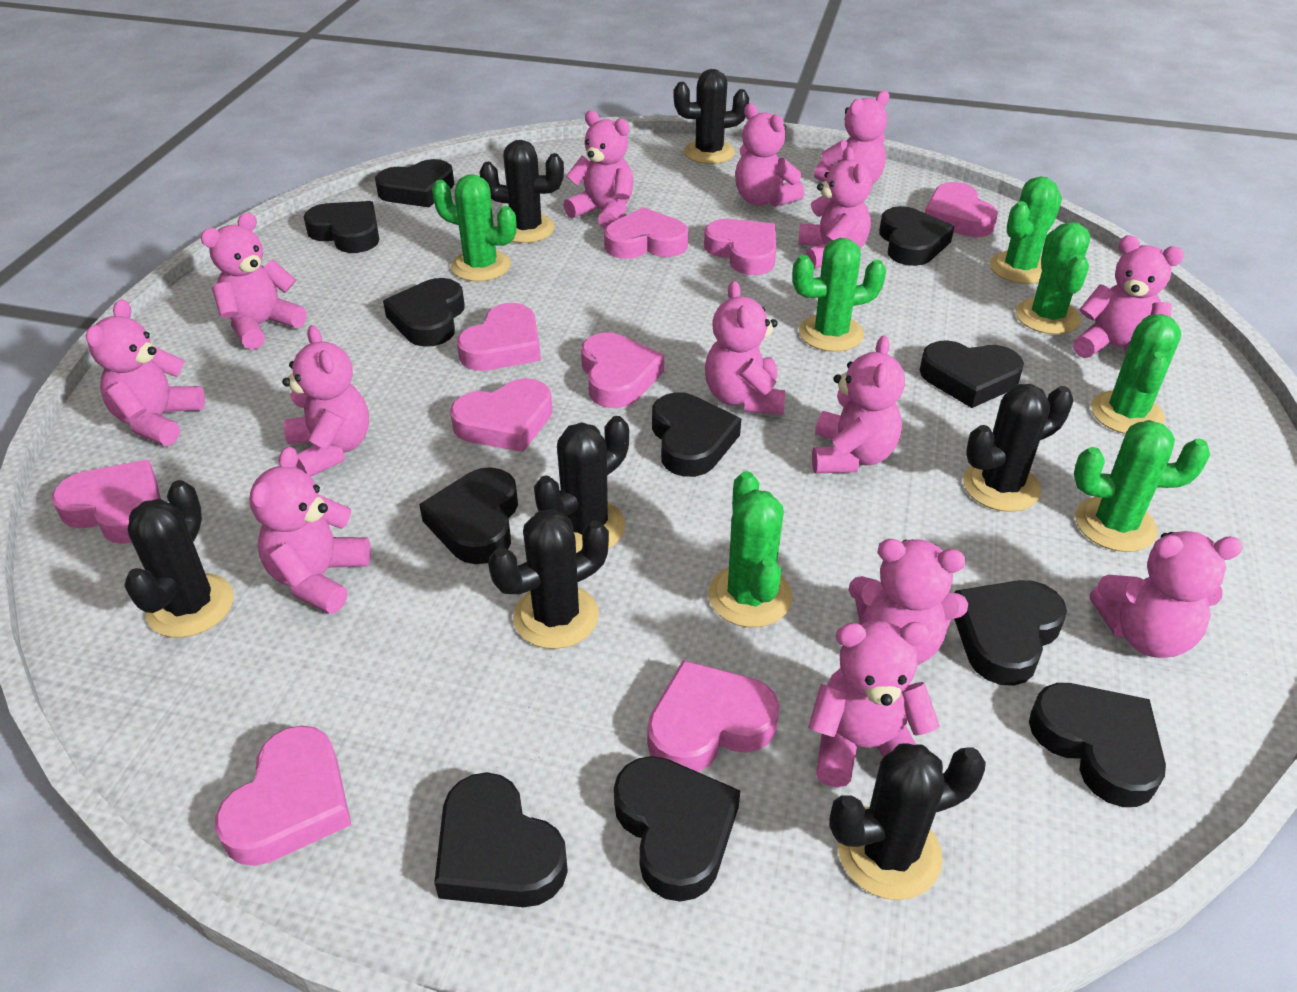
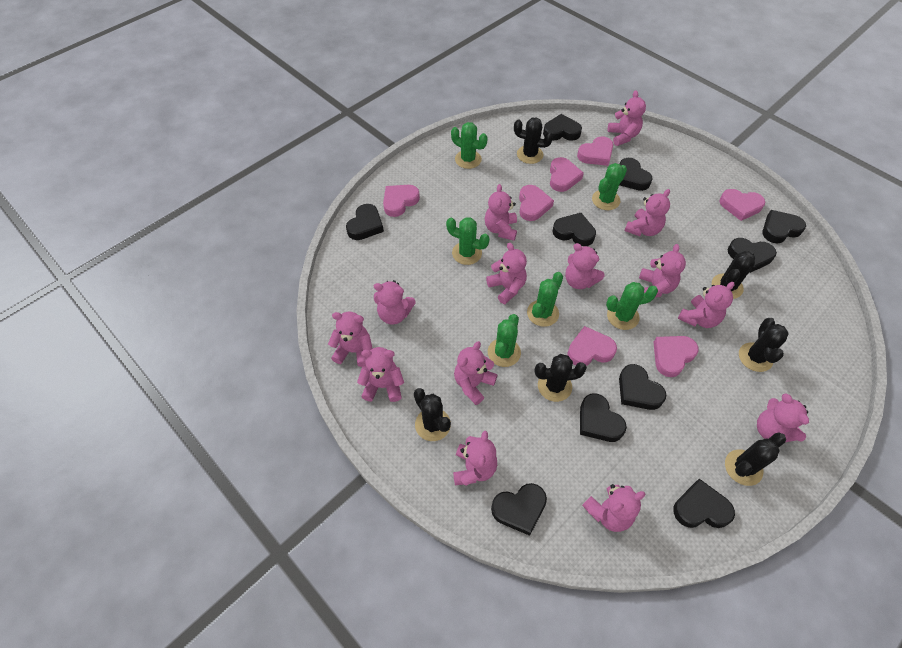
black cactus: 7 -> 6
black heart: 11 -> 10
green cactus: 7 -> 6
pink heart: 9 -> 7

